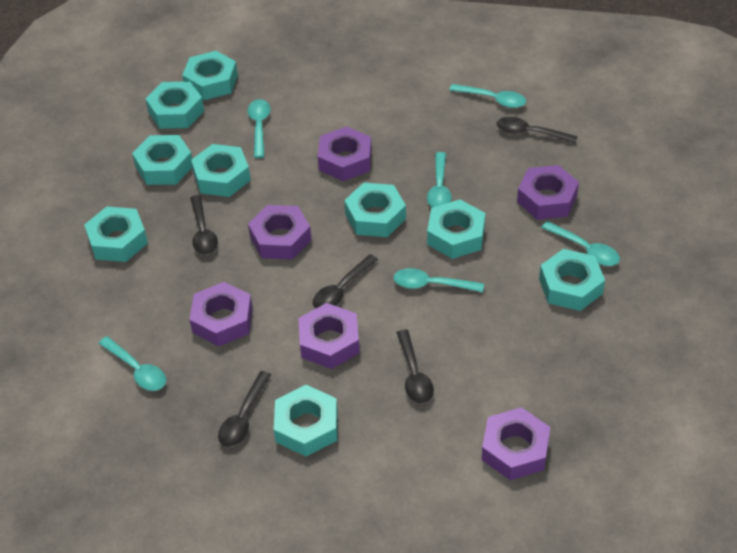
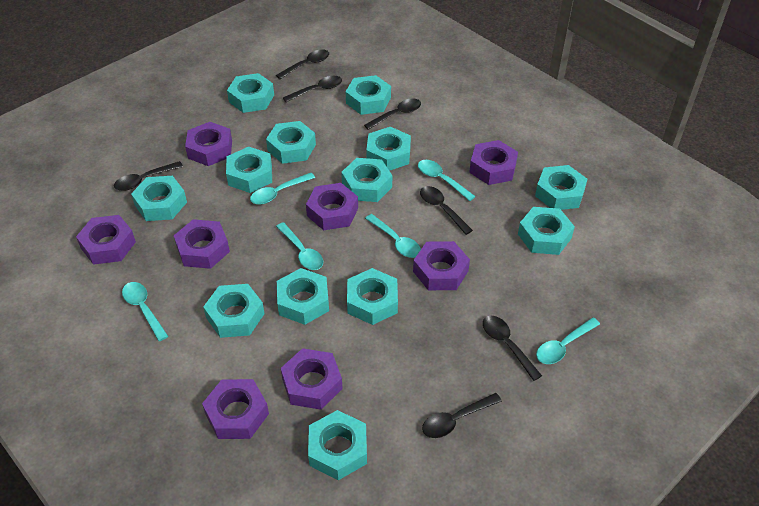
black spoon: 5 -> 7
purple nut: 6 -> 8
turquoise nut: 9 -> 13

